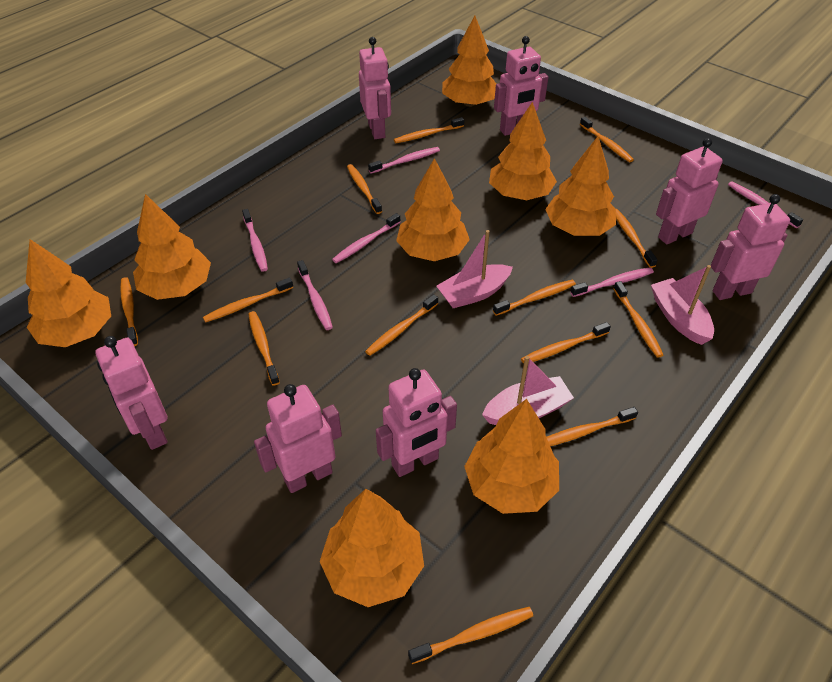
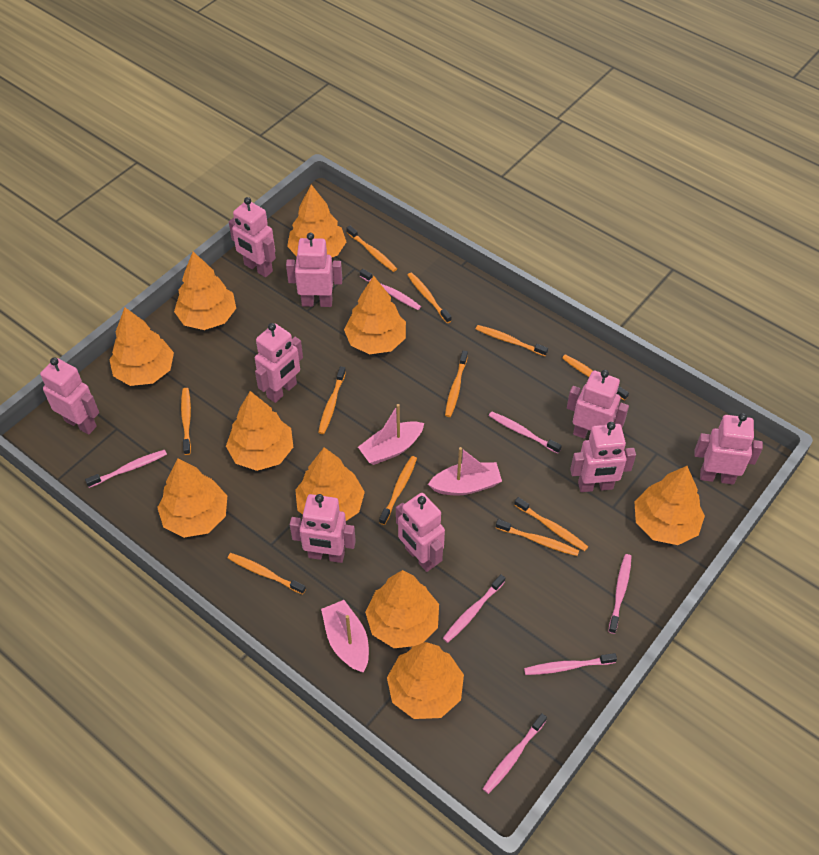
orange toothbrush: 13 -> 11
orange tree: 8 -> 10
pink robot: 7 -> 9
pink toothbrush: 6 -> 7

